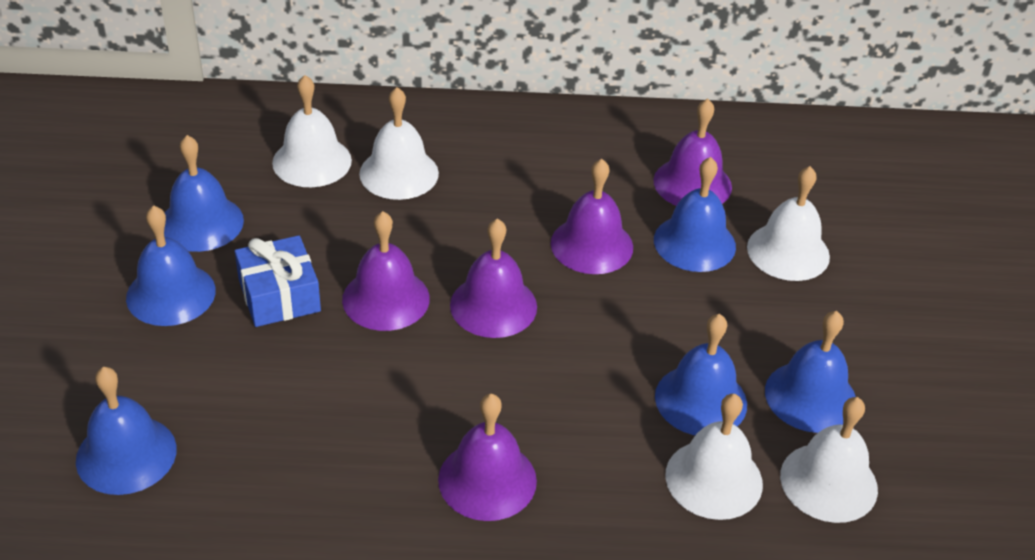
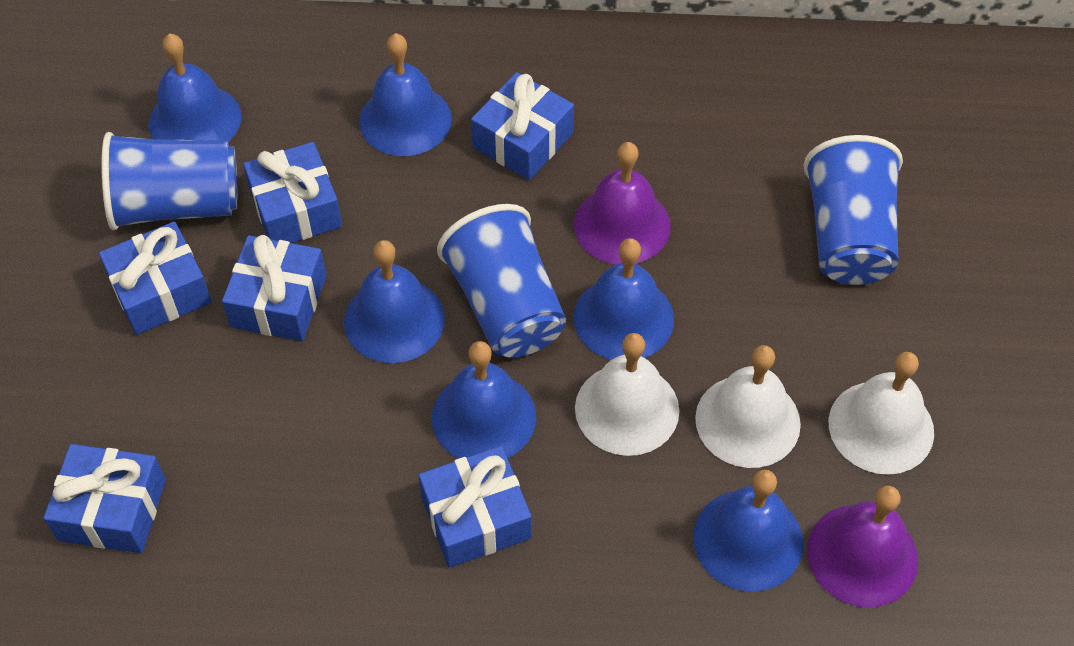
blue cup: 0 -> 3
blue gift: 1 -> 6
purple bell: 5 -> 2
white bell: 5 -> 3

